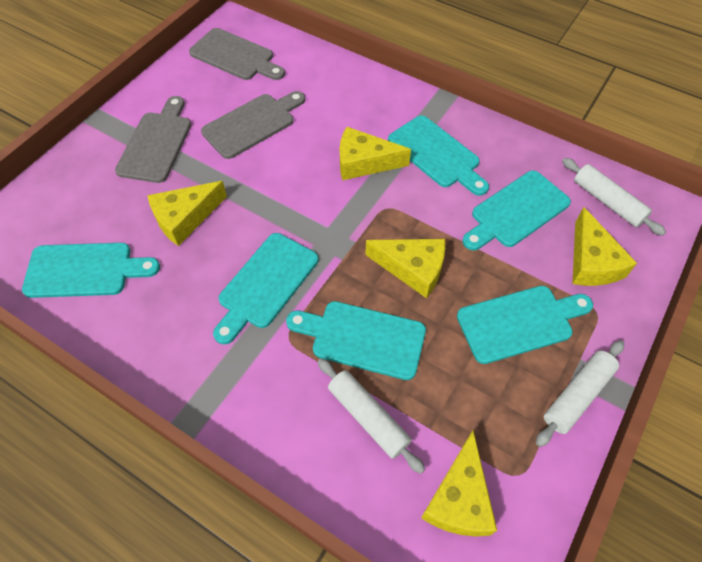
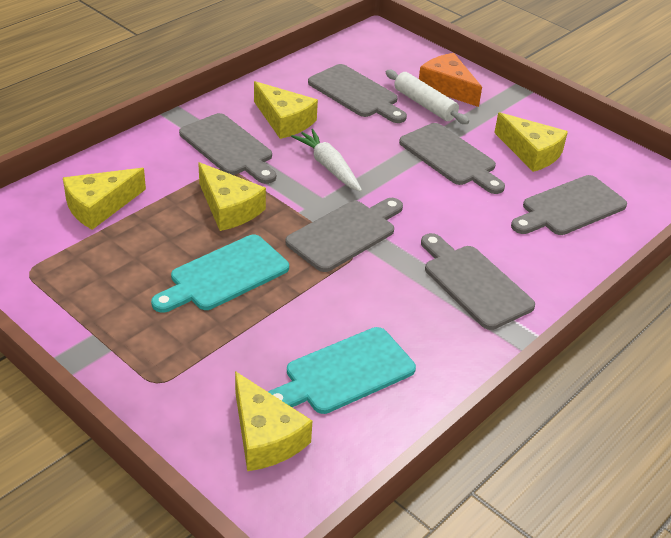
grey cutting board: 3 -> 6
orange cheese: 0 -> 1
turquoise cutting board: 6 -> 2
white carrot: 0 -> 1
white rolling pin: 3 -> 1

